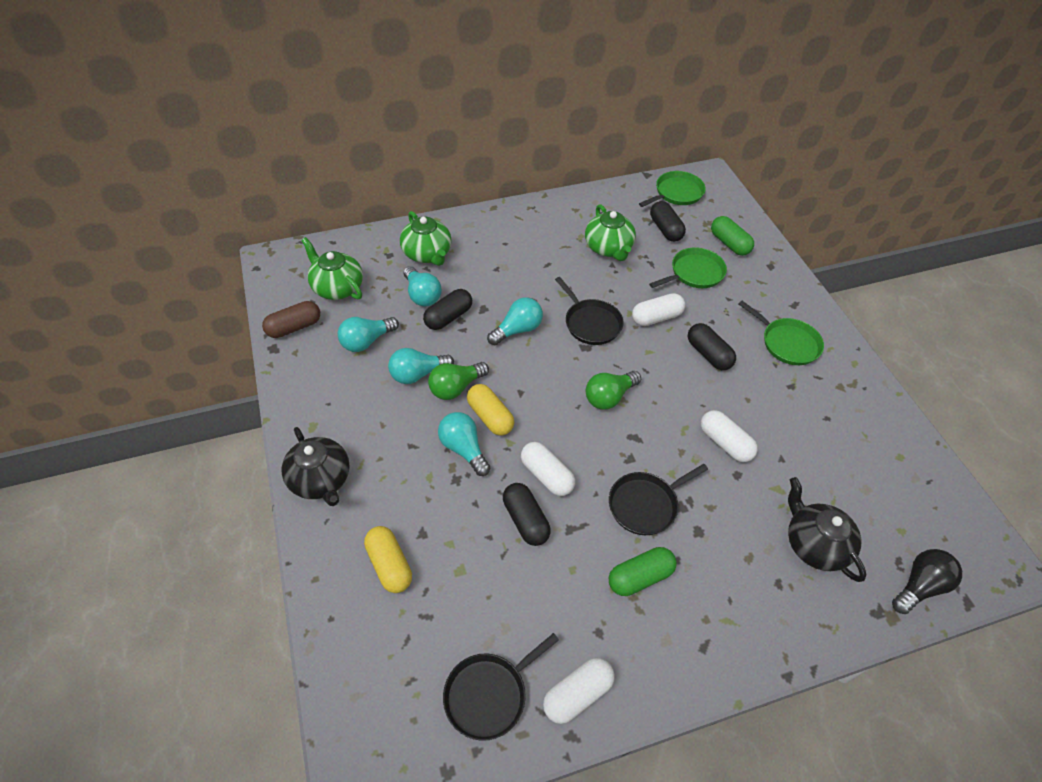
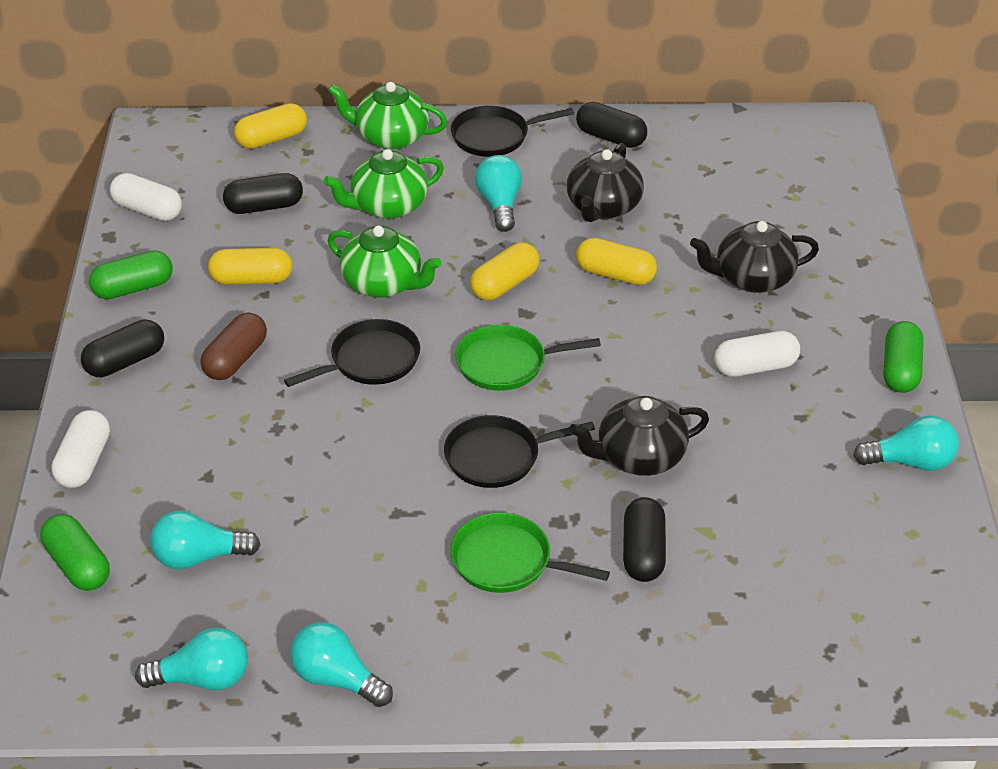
black light bulb: 1 -> 0
black teapot: 2 -> 3
green capsule: 2 -> 3
green light bulb: 2 -> 0
green pan: 3 -> 2
white capsule: 4 -> 3
yellow capsule: 2 -> 4

